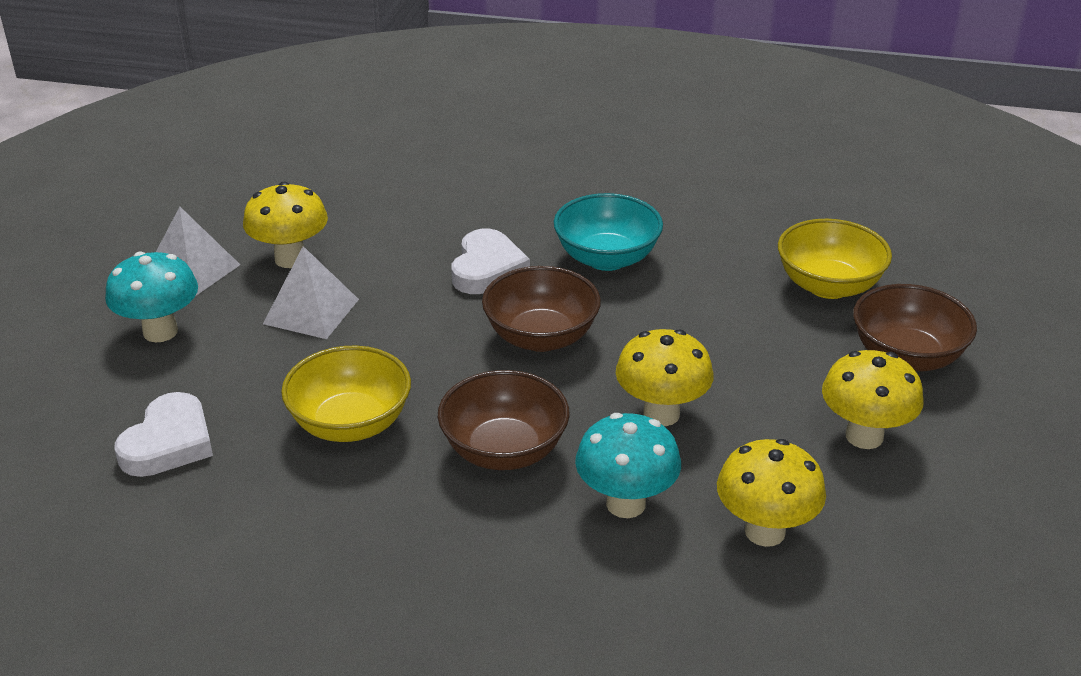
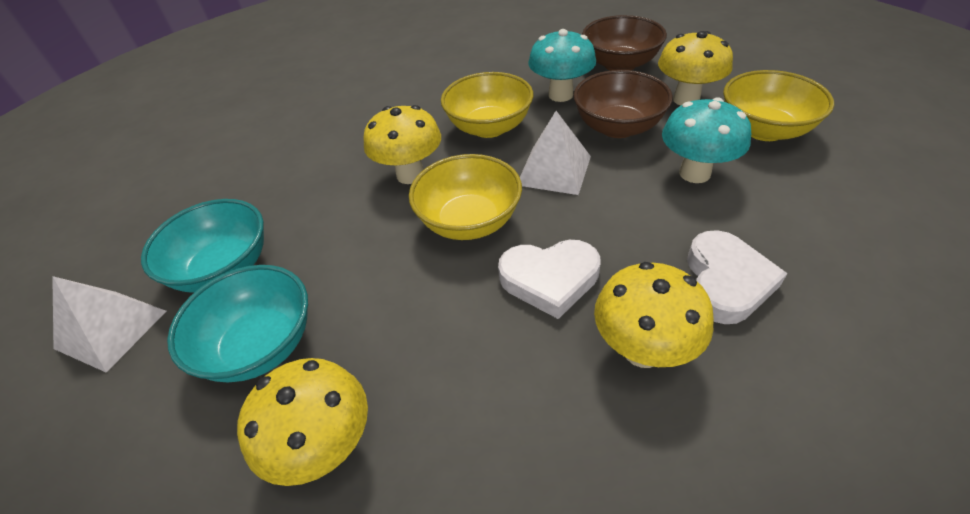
brown bowl: 3 -> 2
turquoise bowl: 1 -> 2
yellow bowl: 2 -> 3

